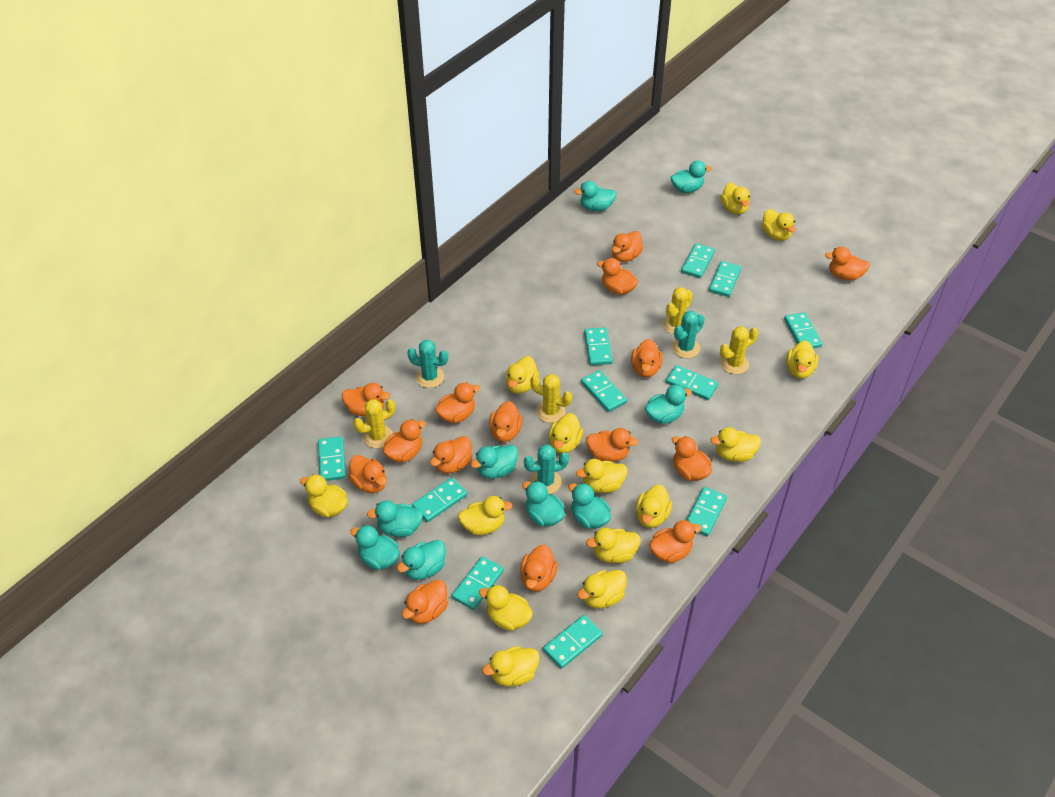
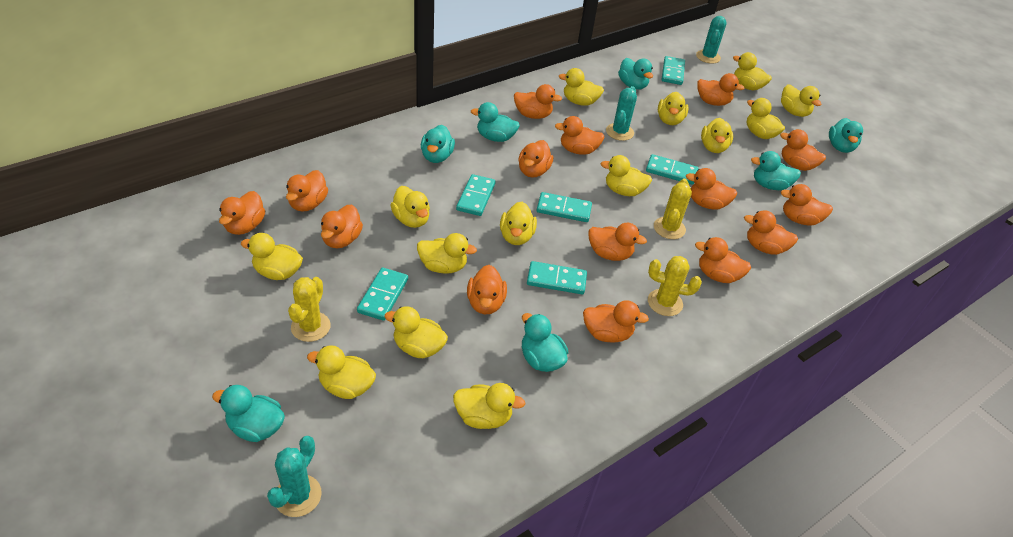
turquoise domino: 11 -> 6
turquoise duck: 9 -> 7
yellow cactus: 4 -> 3

